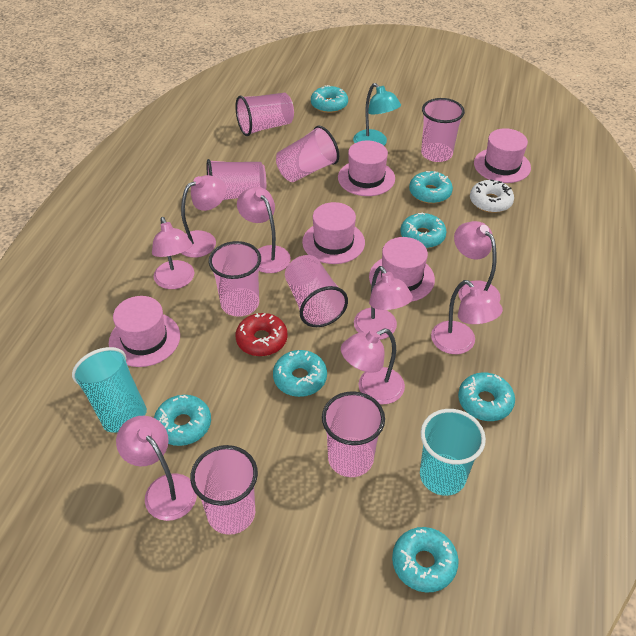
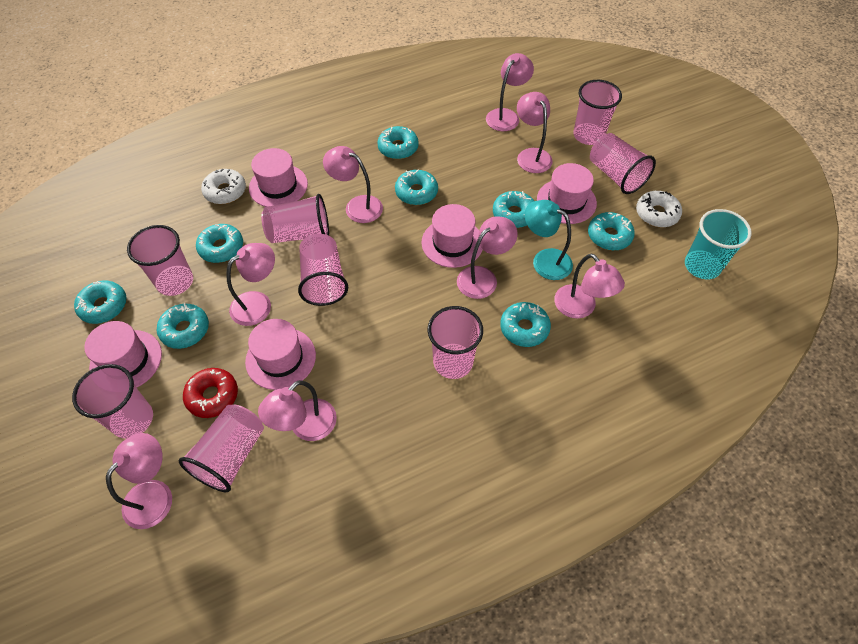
turquoise cup: 2 -> 1
turquoise donut: 7 -> 8
white donut: 1 -> 2

